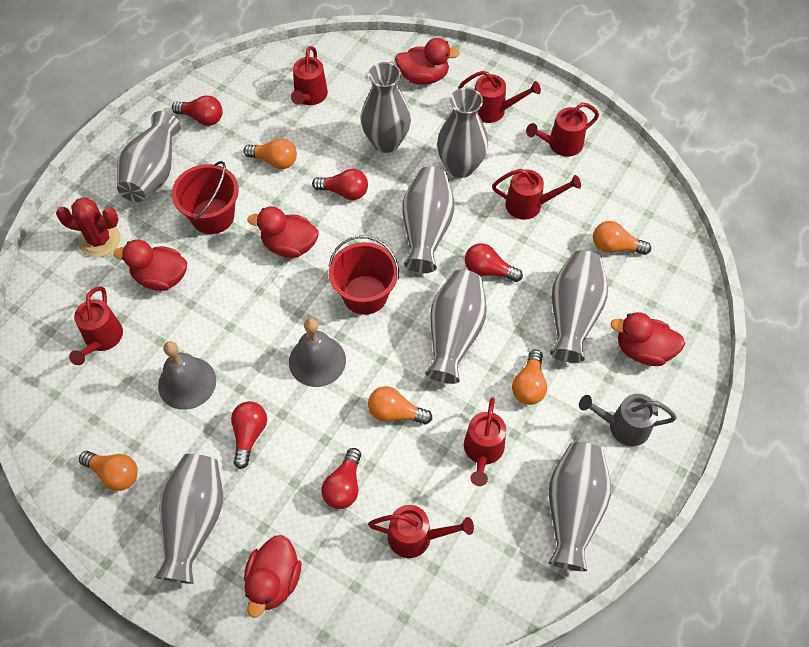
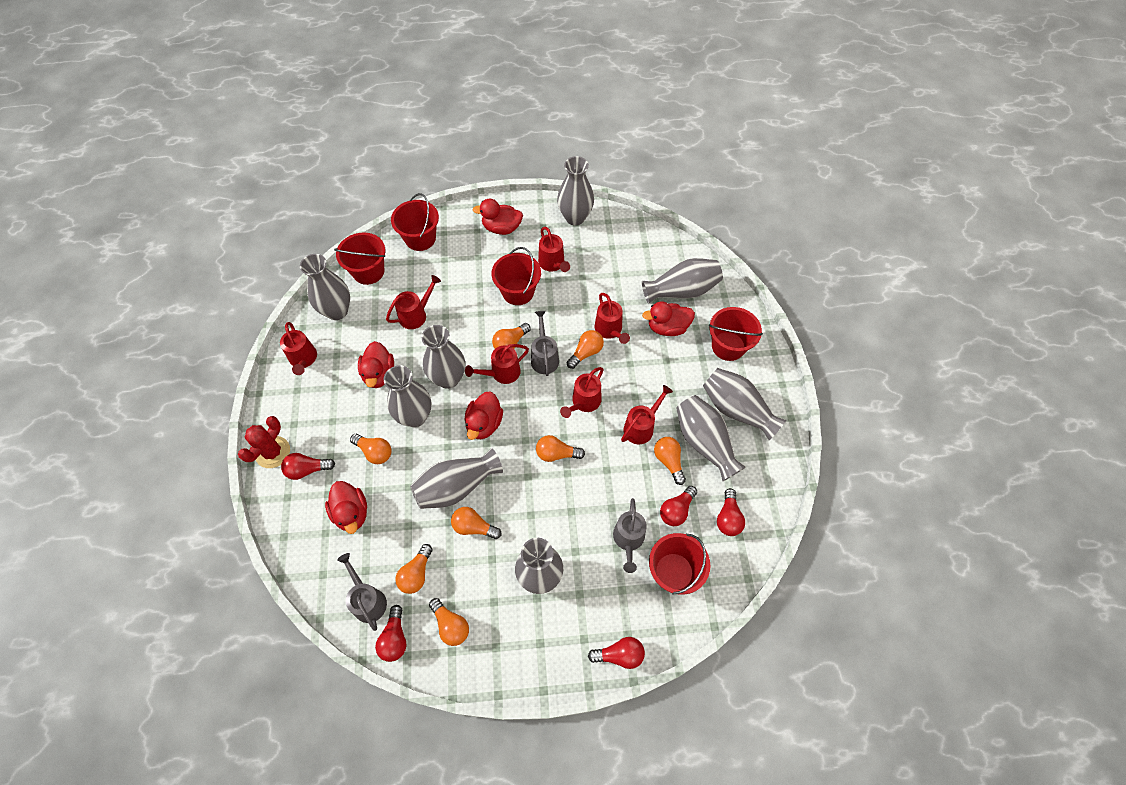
grey bell: 2 -> 0
grey vase: 8 -> 9
grey watering can: 1 -> 3
orange light bulb: 5 -> 8
red bucket: 2 -> 5

